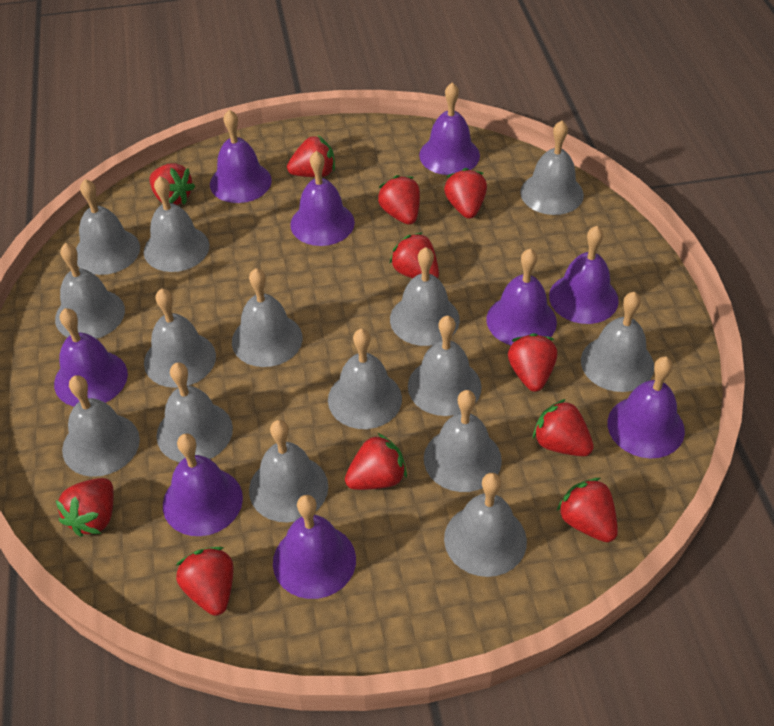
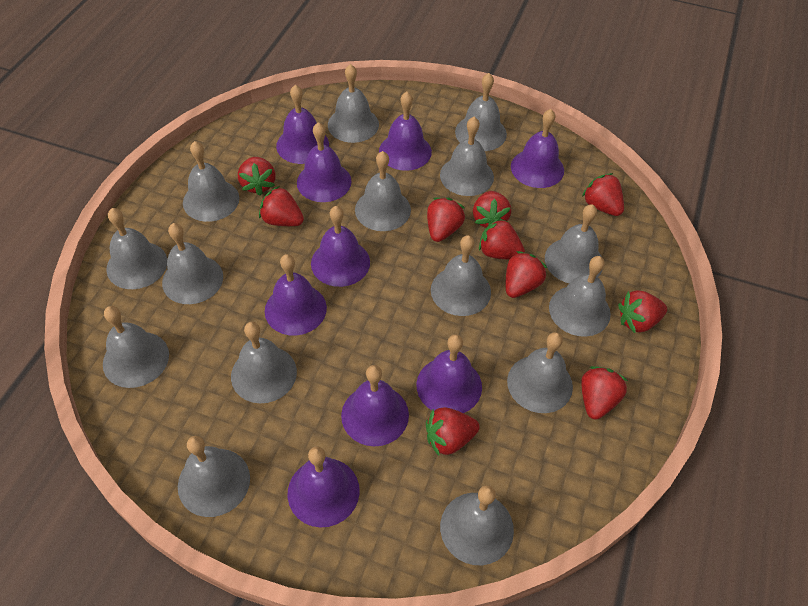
red strawberry: 11 -> 10

